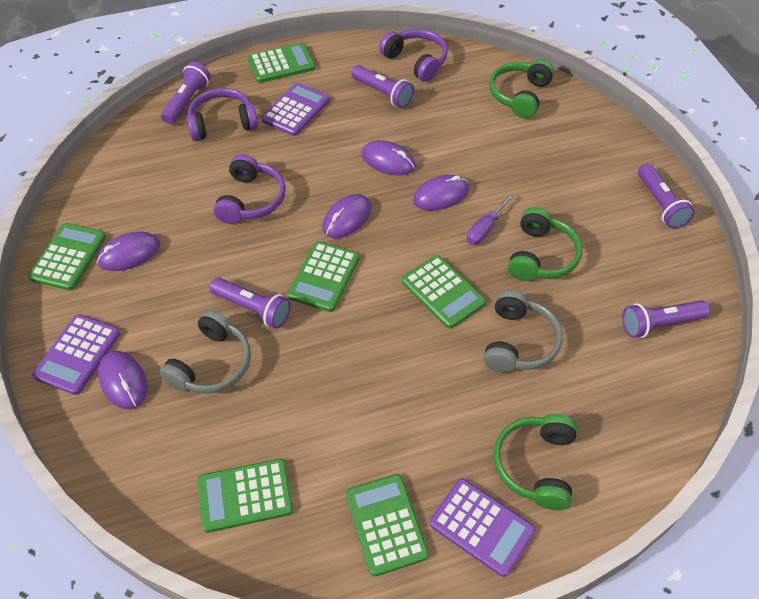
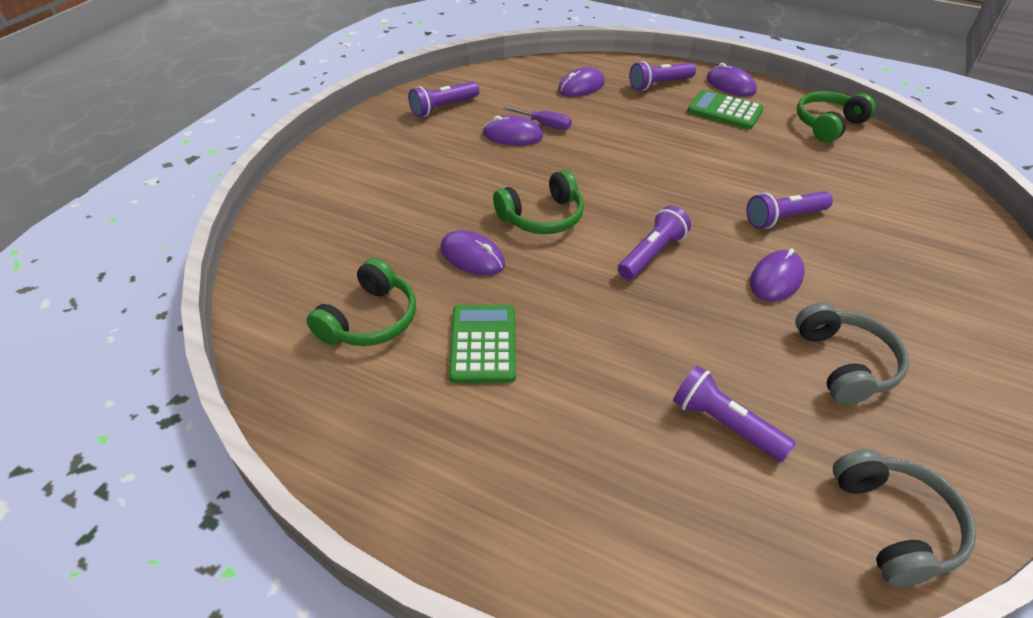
green calculator: 6 -> 2
purple calculator: 3 -> 0
purple headphones: 3 -> 0

